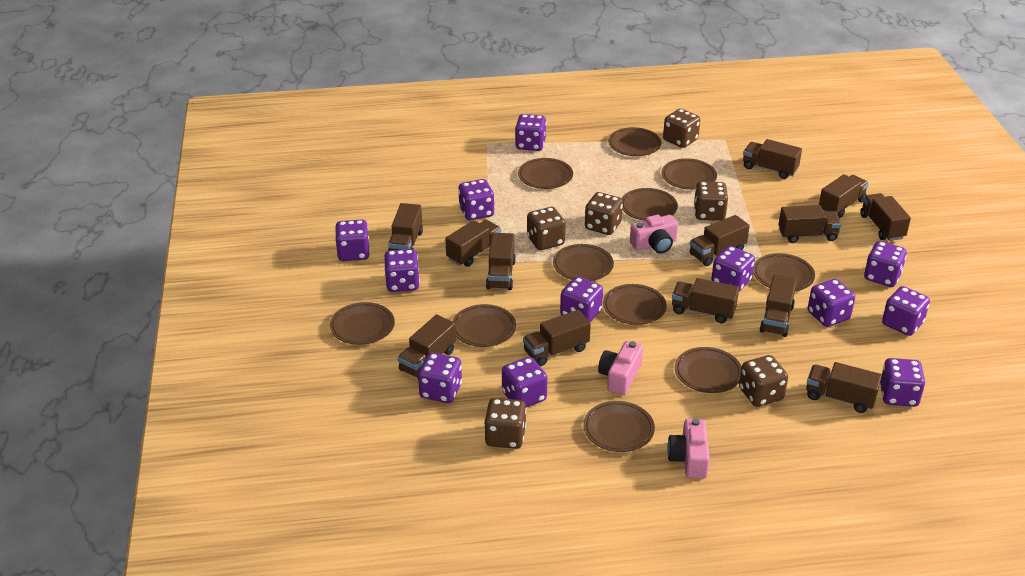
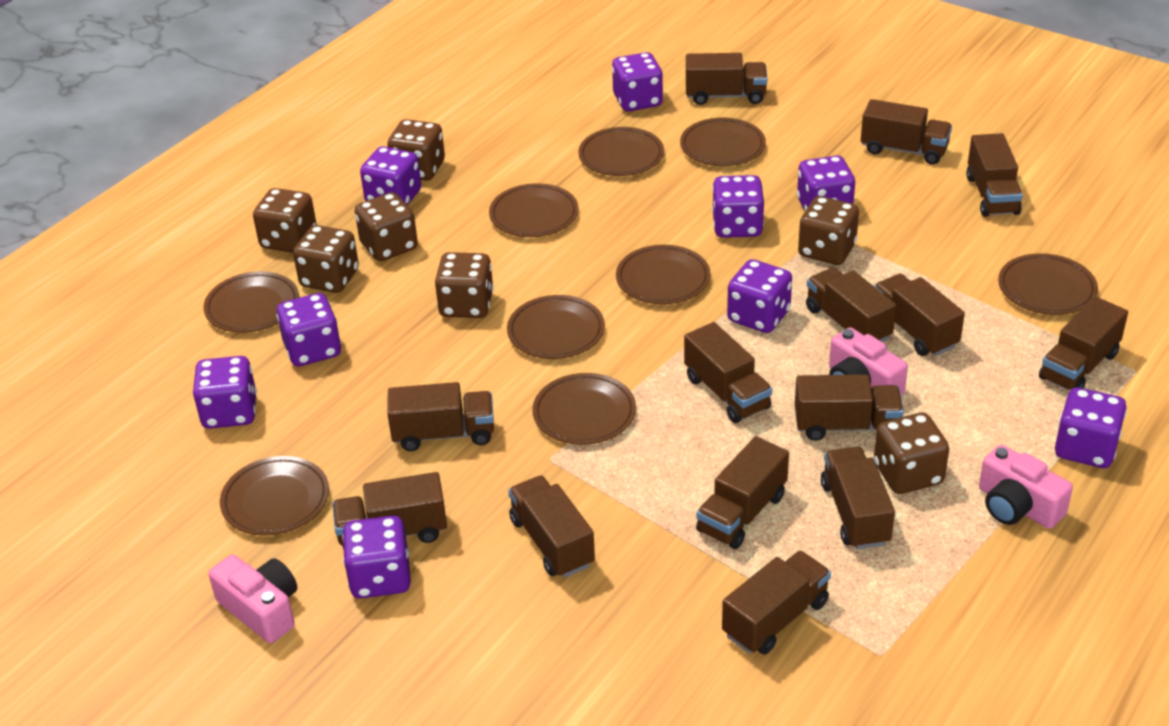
brown dice: 6 -> 7
brown plate: 11 -> 9
brown truck: 13 -> 14
purple dice: 12 -> 9

